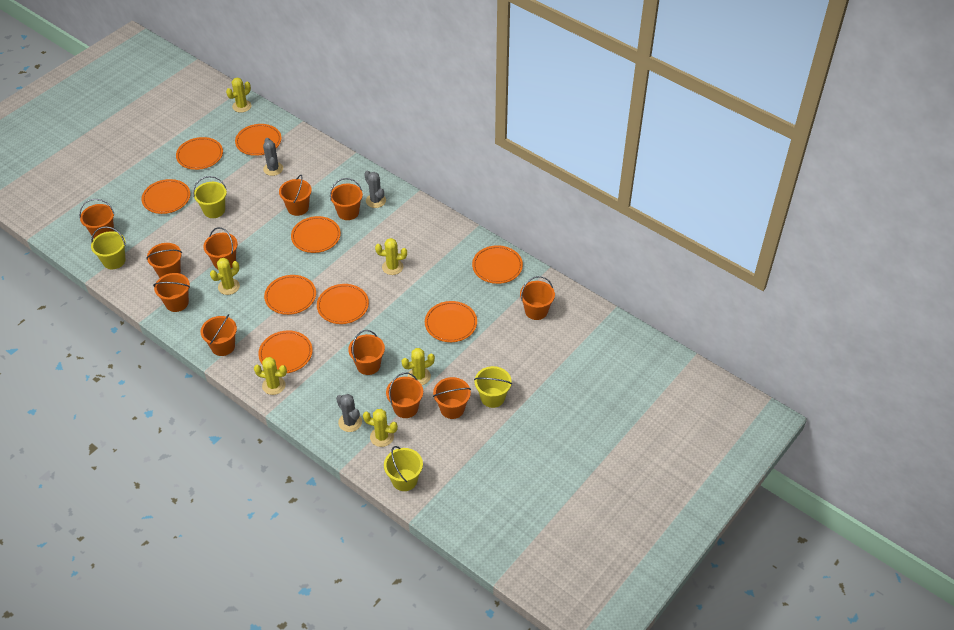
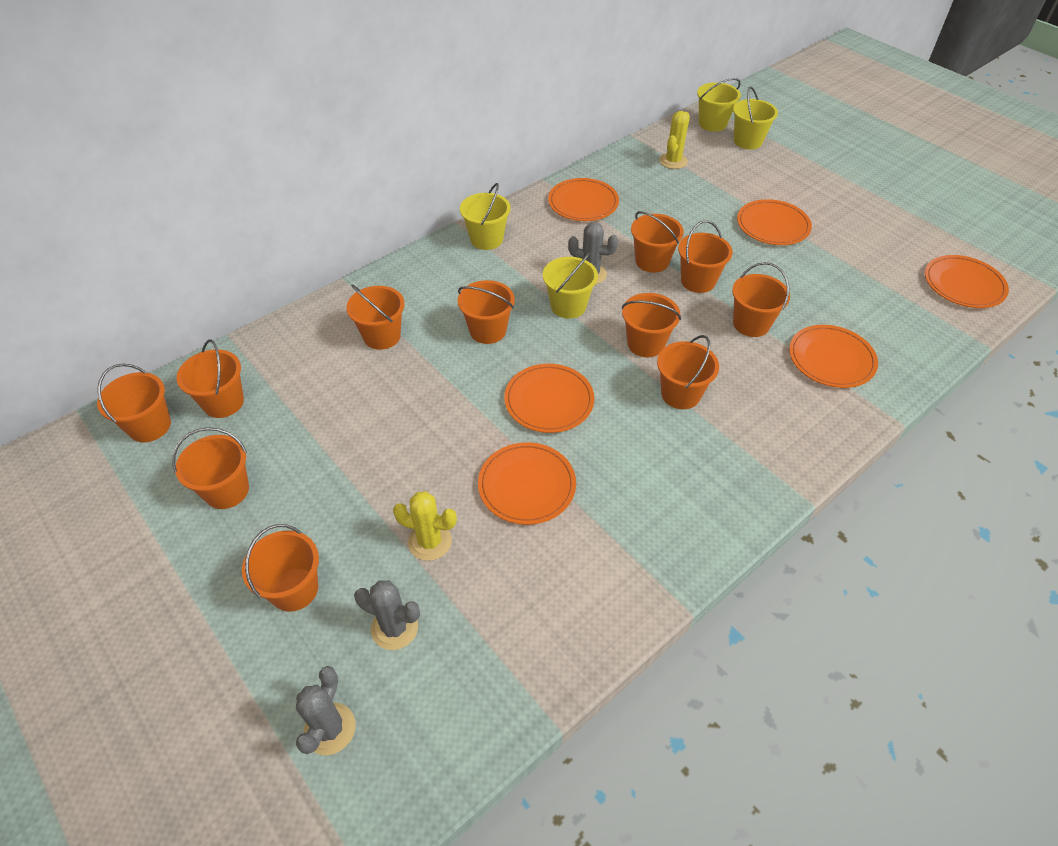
orange plate: 9 -> 6
yellow cactus: 6 -> 2

